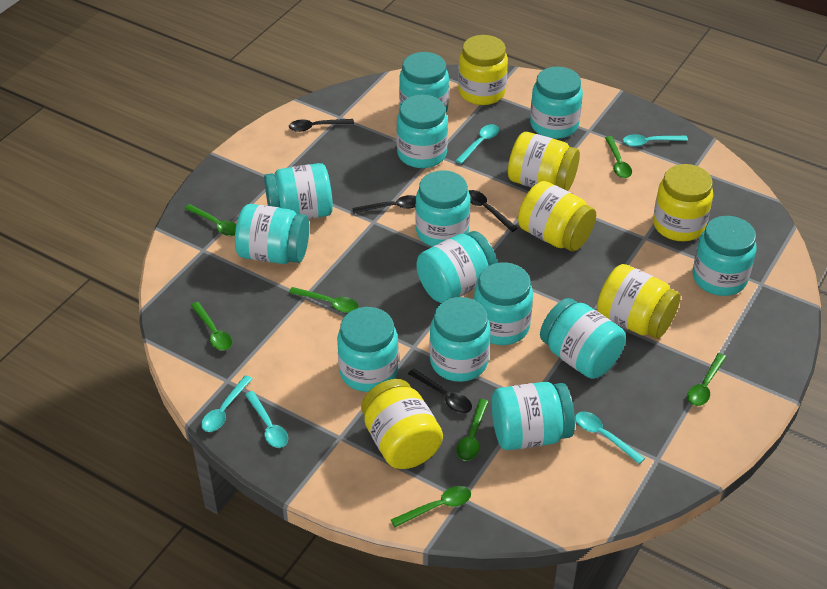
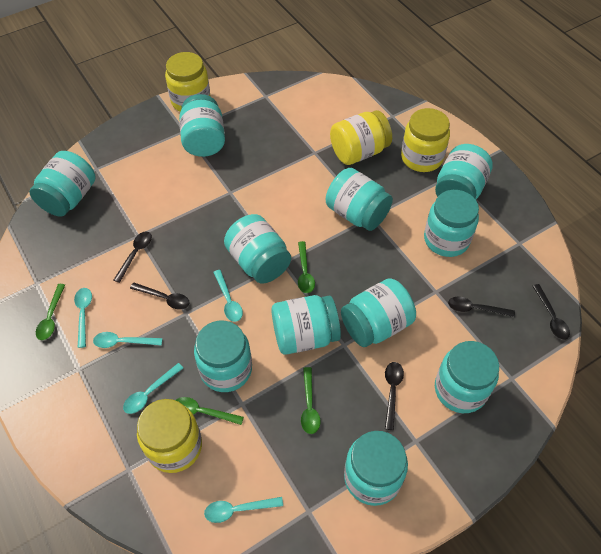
black spoon: 4 -> 5
green spoon: 7 -> 4
turquoise jar: 13 -> 11
yellow jar: 6 -> 4

